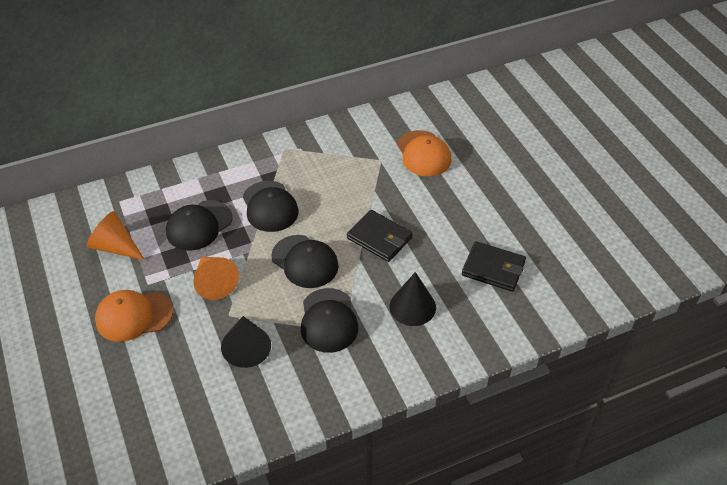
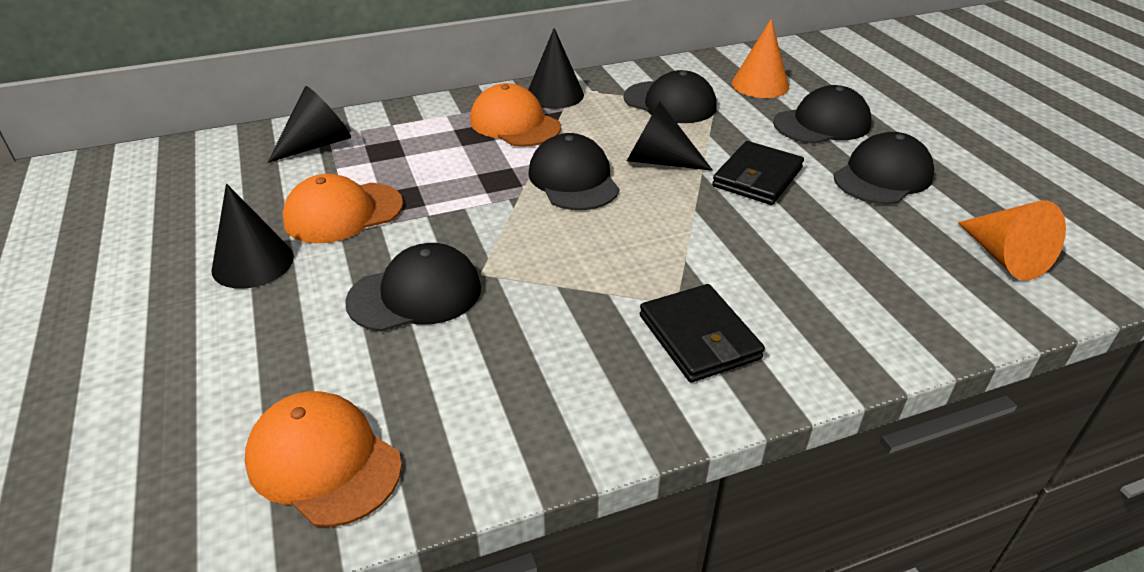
black cap: 4 -> 5
black cone: 2 -> 4
orange cap: 2 -> 3

